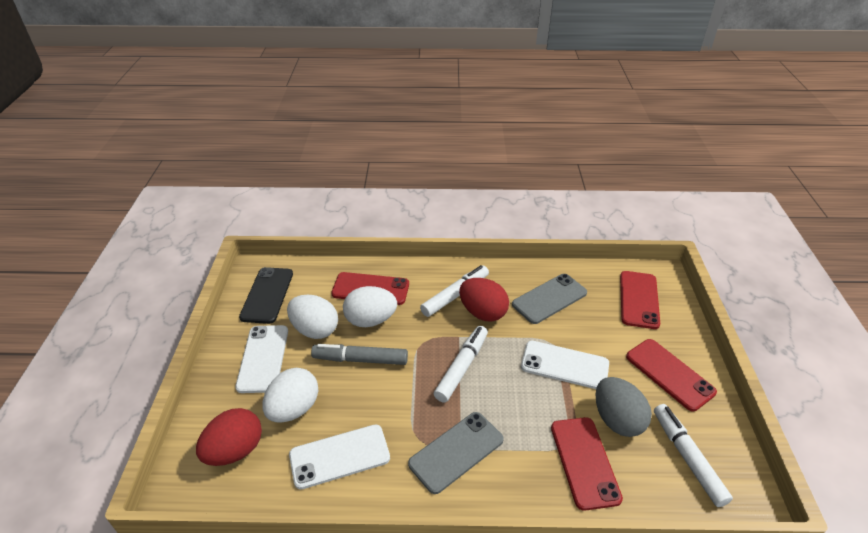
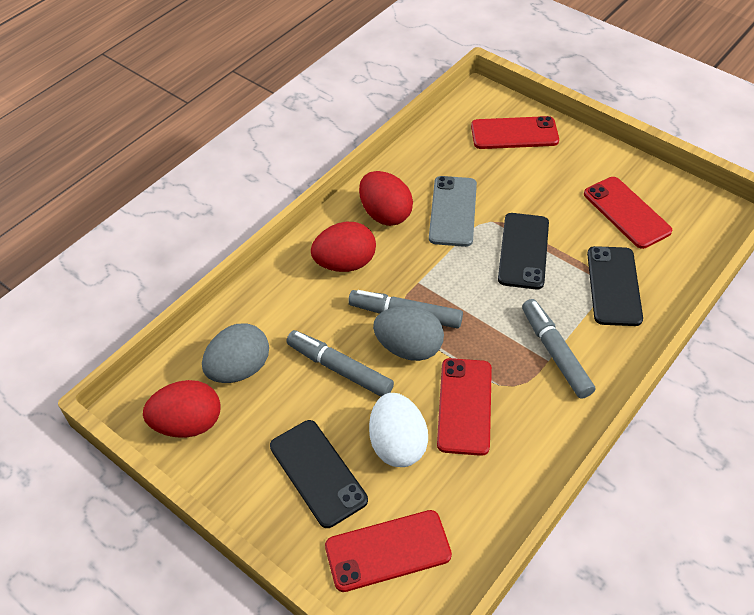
black phone: 1 -> 3
grey egg: 1 -> 2
grey marker: 1 -> 3
grey phone: 2 -> 1
red egg: 2 -> 3
white egg: 3 -> 1
white marker: 3 -> 0
white phone: 3 -> 0

